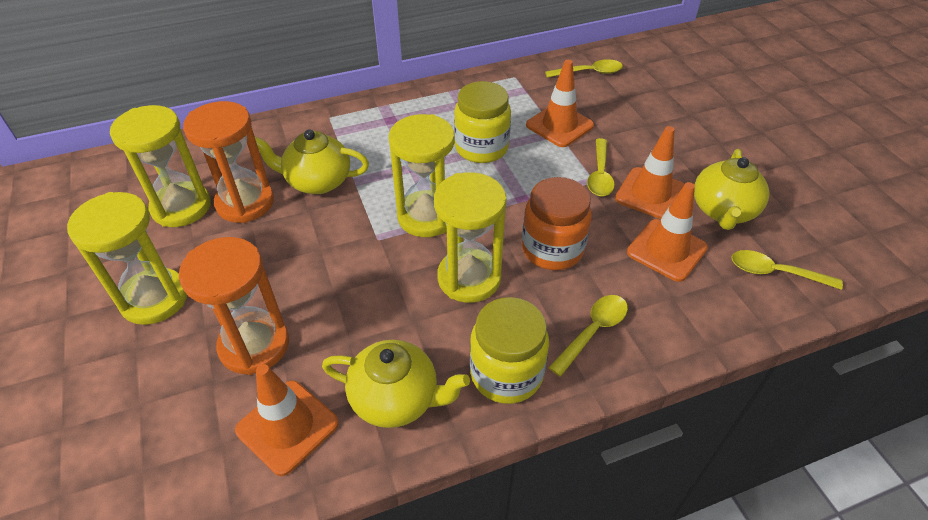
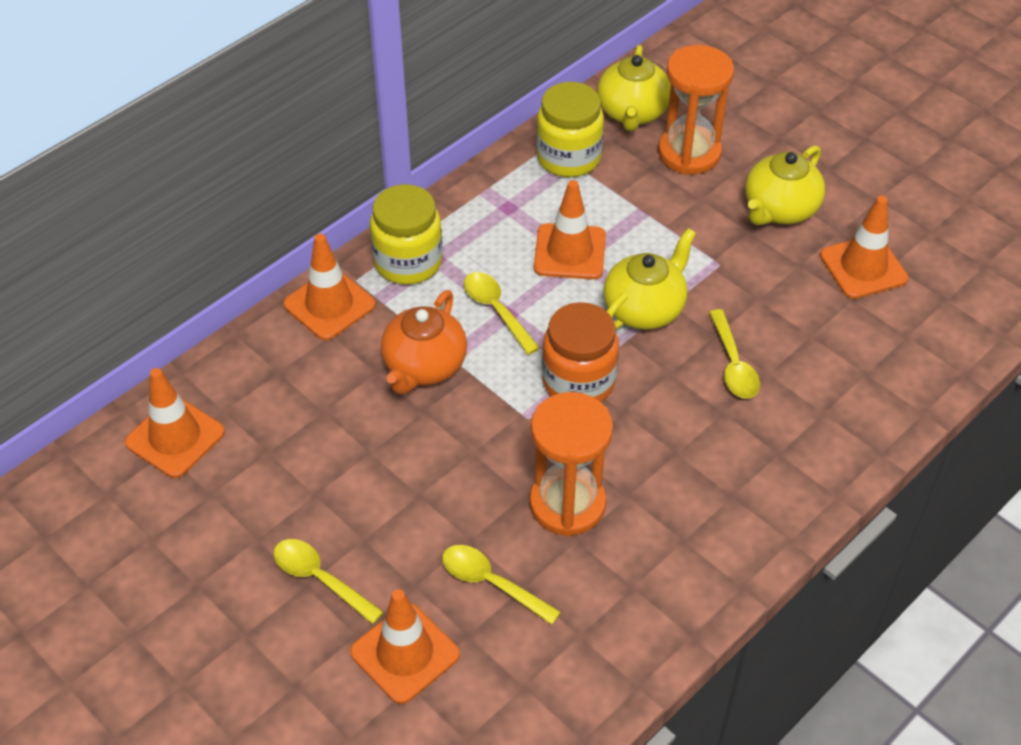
orange teapot: 0 -> 1
orange traffic cone: 4 -> 5
yellow hourglass: 4 -> 0

